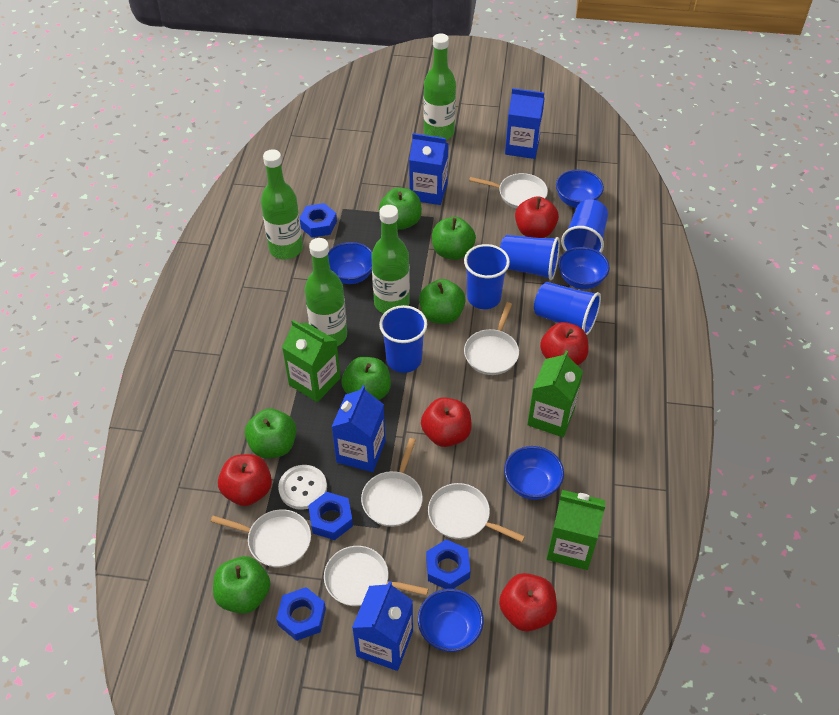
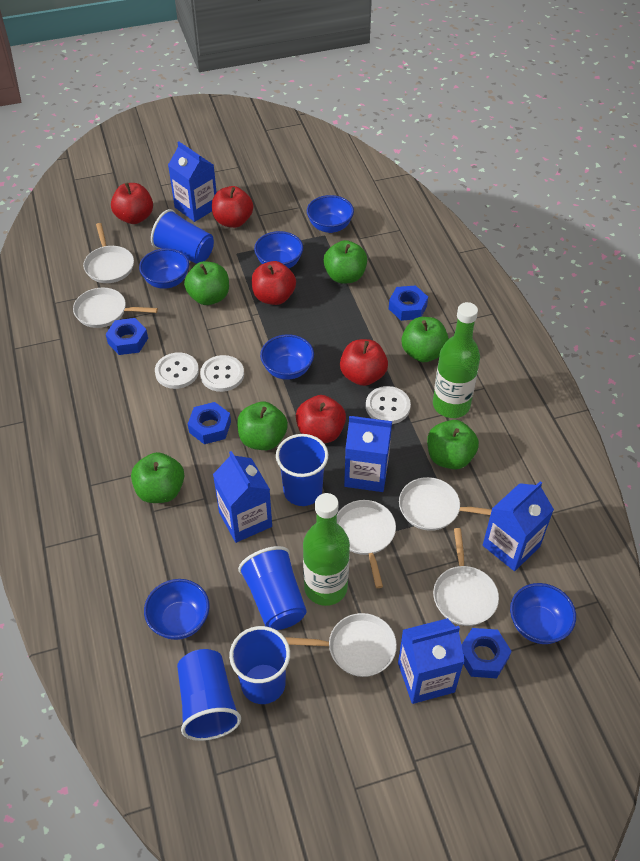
blue bowl: 5 -> 6
blue carton: 4 -> 5
green bottle: 4 -> 2
green carton: 3 -> 0
white button: 1 -> 3

